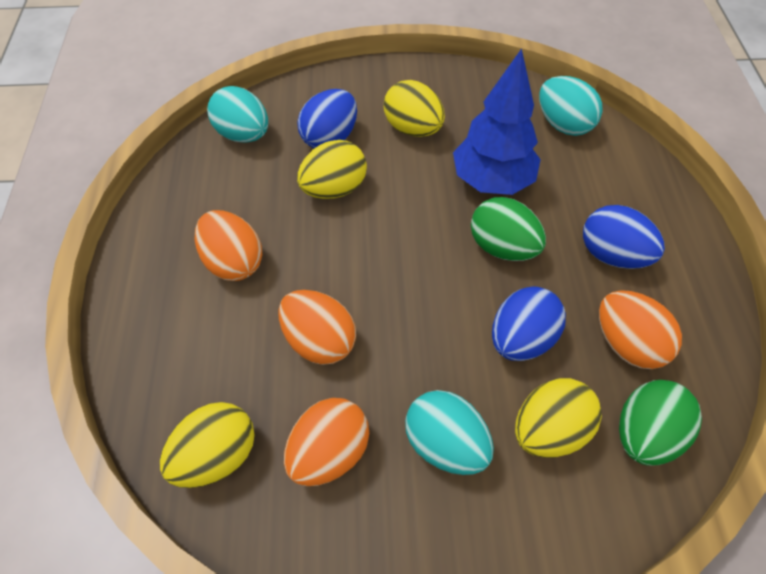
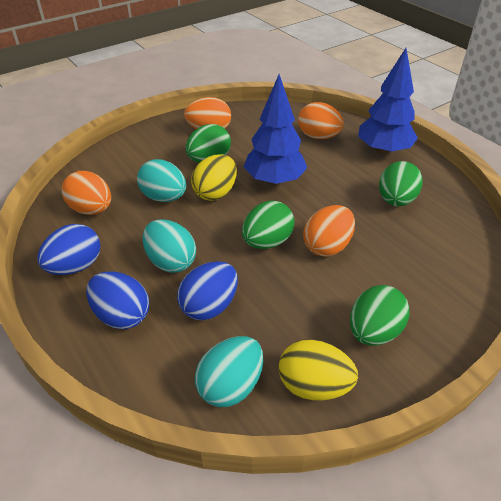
blue tree: 1 -> 2
green egg: 2 -> 4
yellow egg: 4 -> 2

